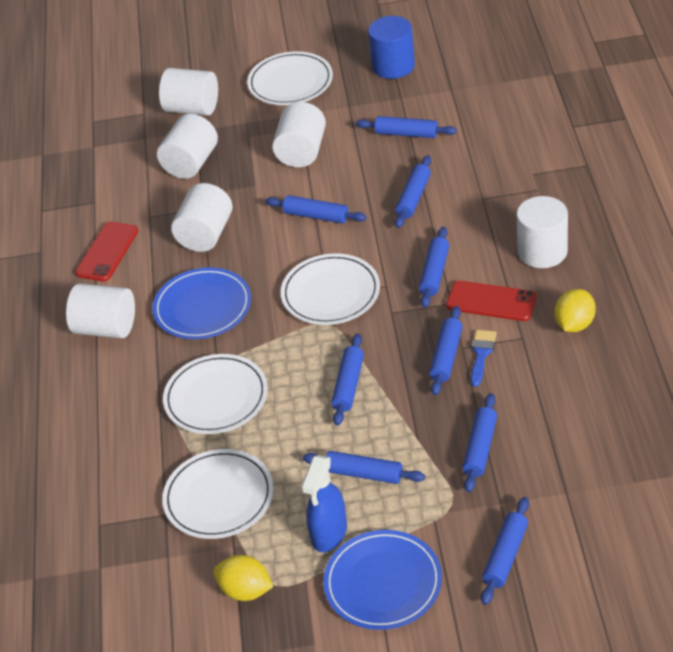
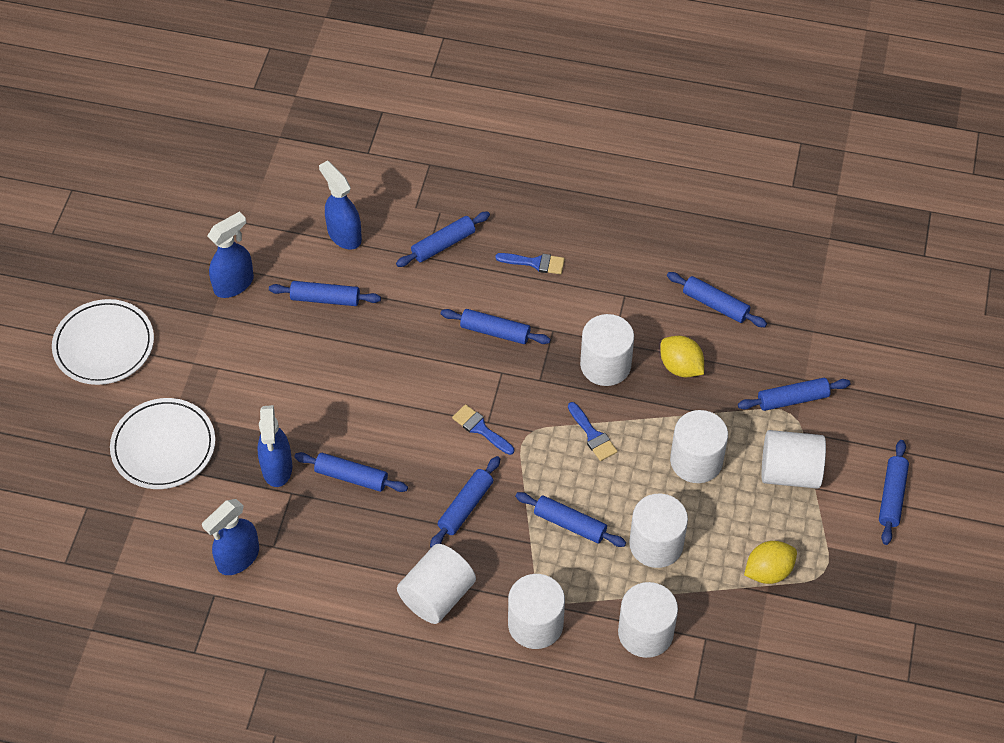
blue brush: 1 -> 3
blue cylinder: 1 -> 0
blue plate: 2 -> 0
blue spray bottle: 1 -> 4
red phone: 2 -> 0
white cylinder: 6 -> 7
white plate: 4 -> 2

